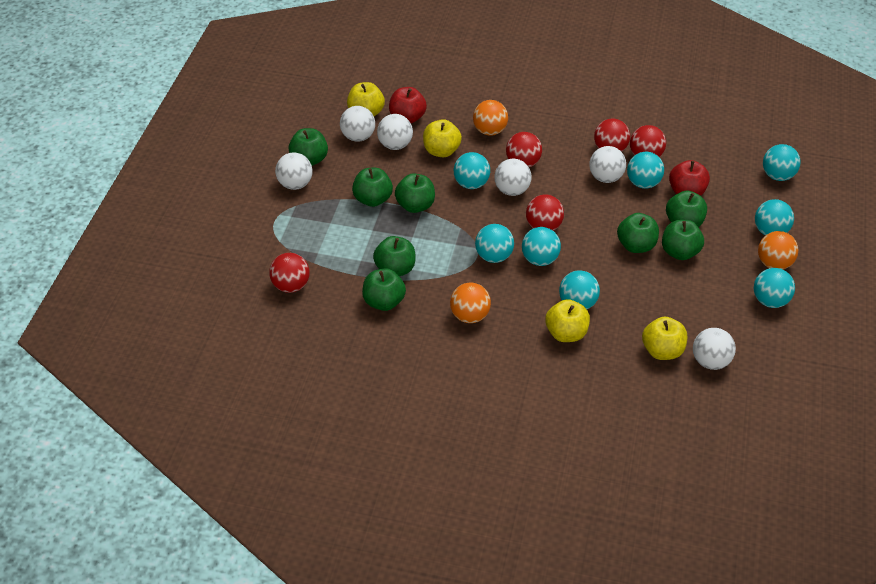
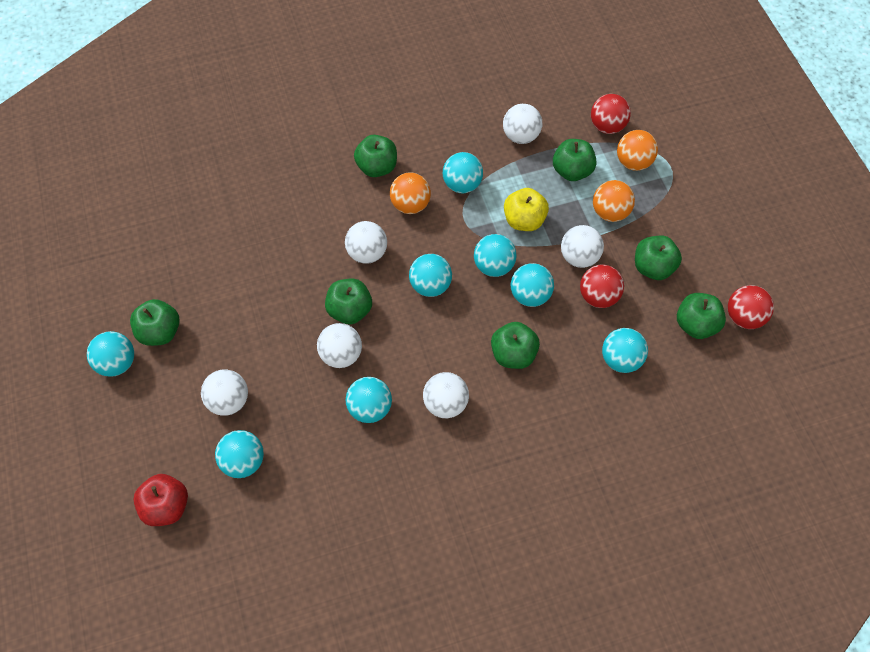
green apple: 8 -> 7
red apple: 2 -> 1
red ball: 5 -> 3
yellow apple: 4 -> 1

